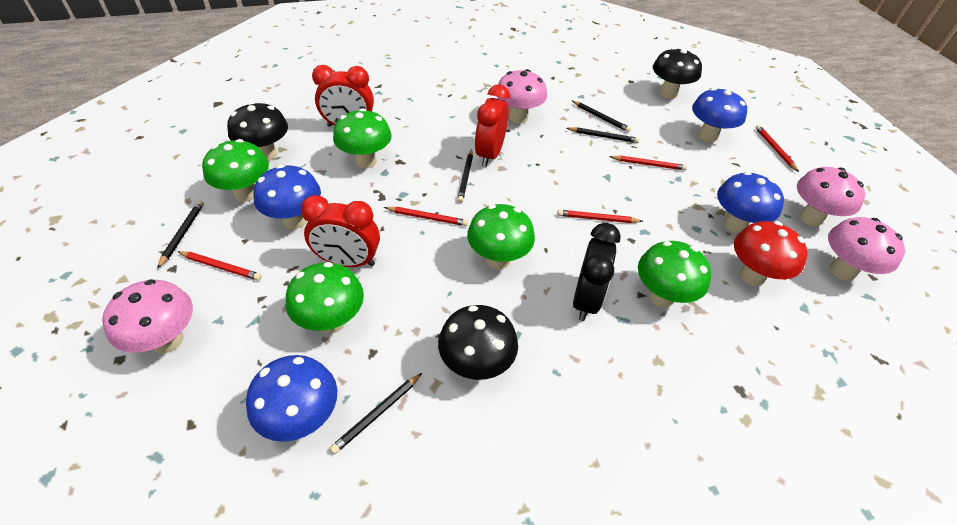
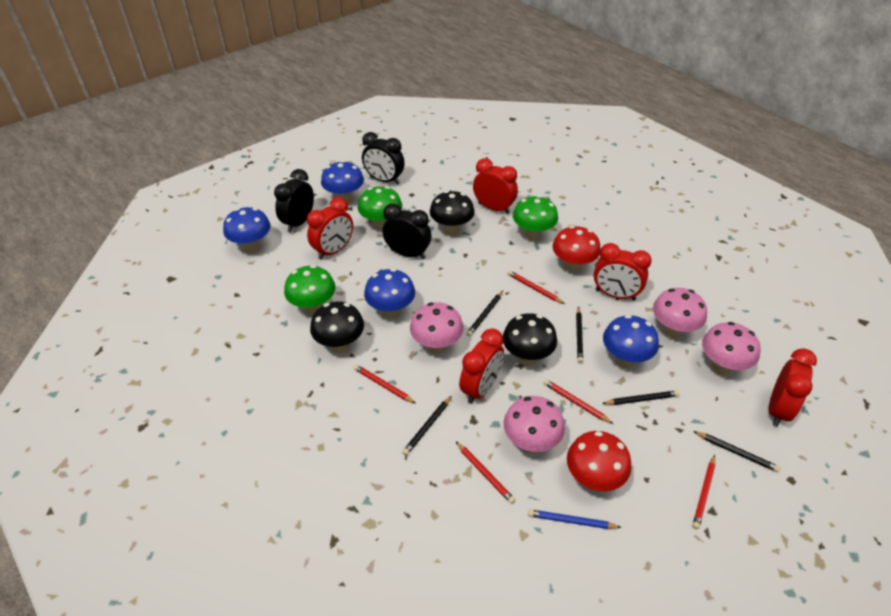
black clock: 1 -> 3
blue pencil: 0 -> 1
green mushroom: 5 -> 3
red clock: 3 -> 5
red mushroom: 1 -> 2

